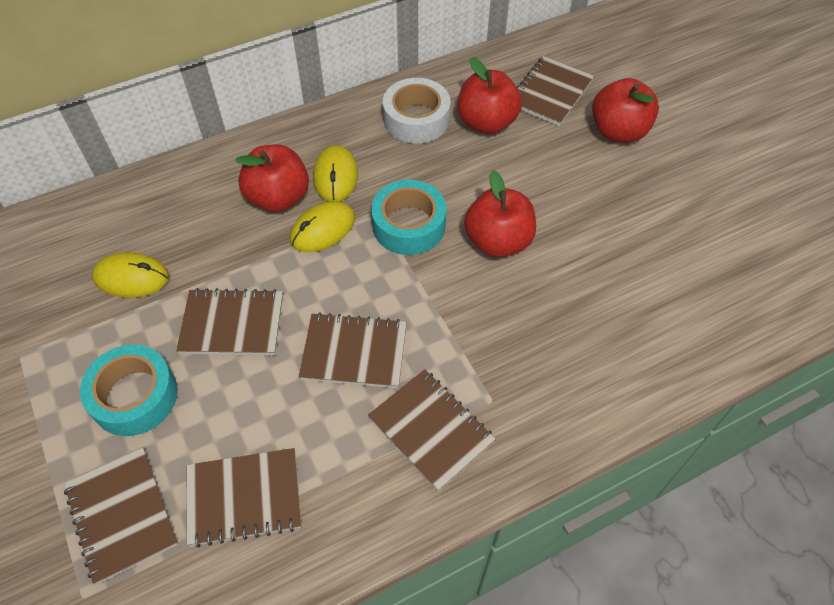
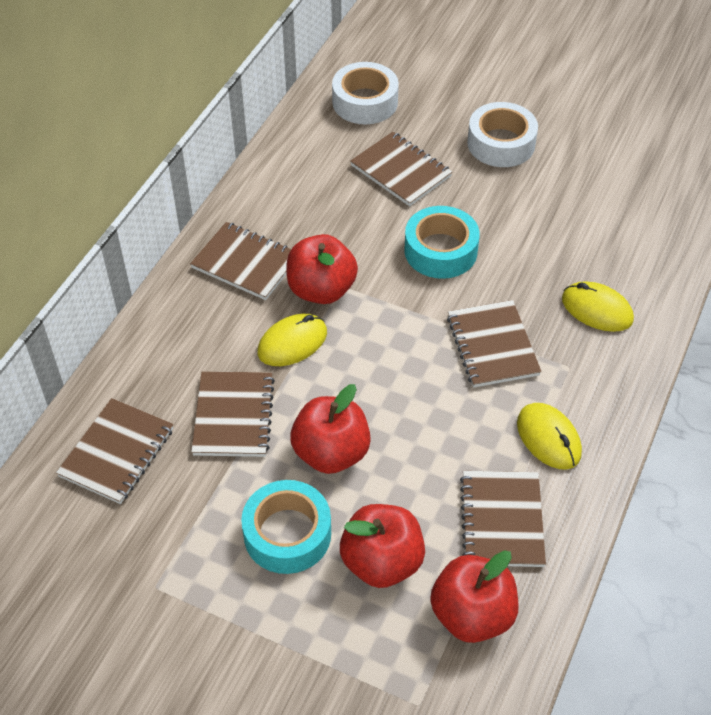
white tape: 1 -> 2

